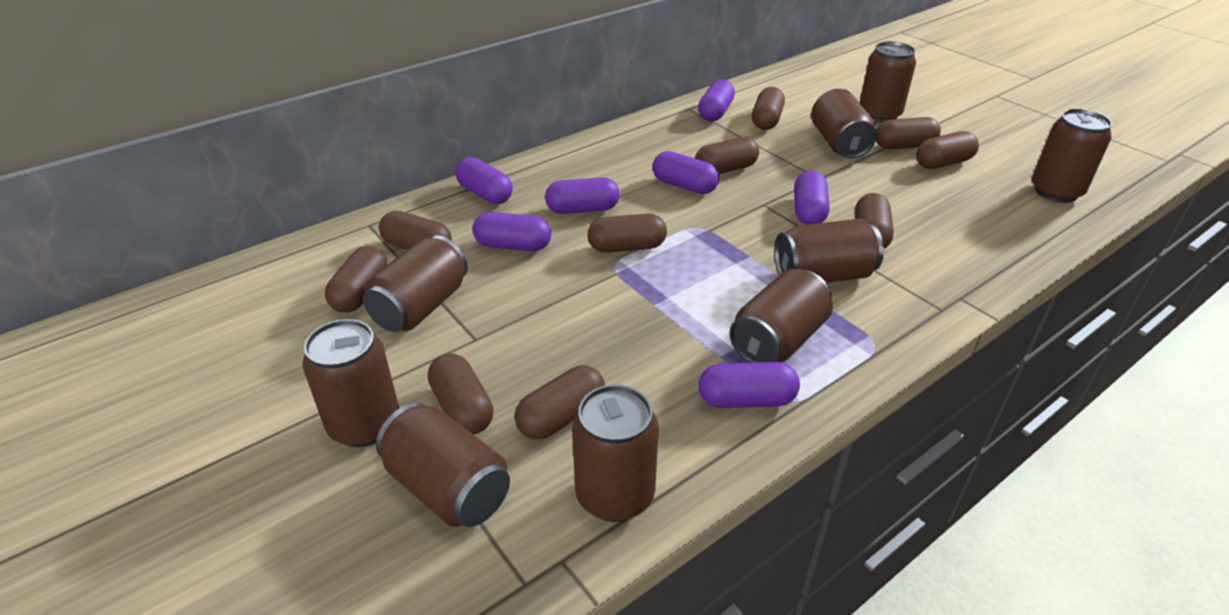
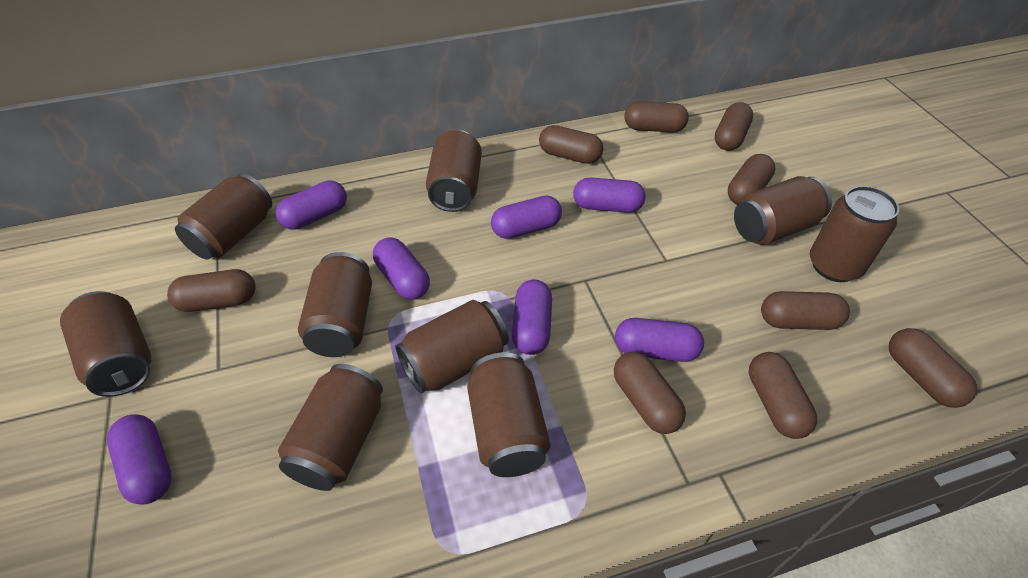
brown capsule: 10 -> 9

